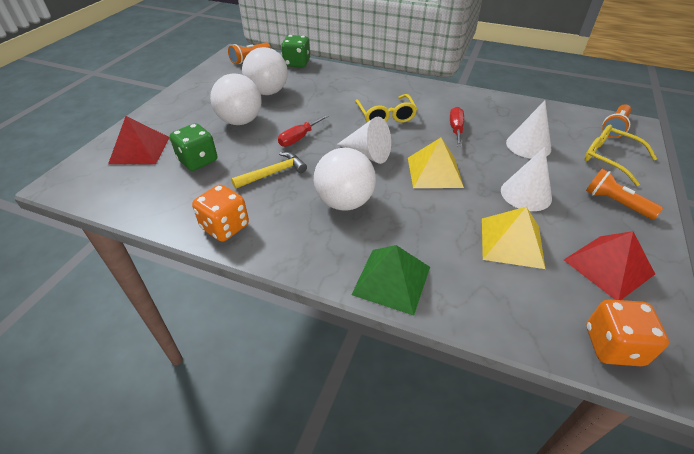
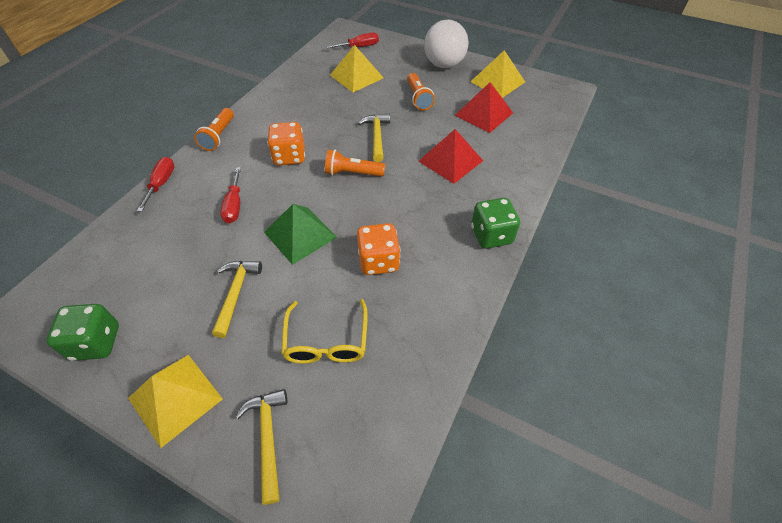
red screwdriver: 2 -> 3
white ball: 3 -> 1
white cone: 3 -> 0
yellow glasses: 2 -> 1
yellow hammer: 1 -> 3
yellow pyramid: 2 -> 3

